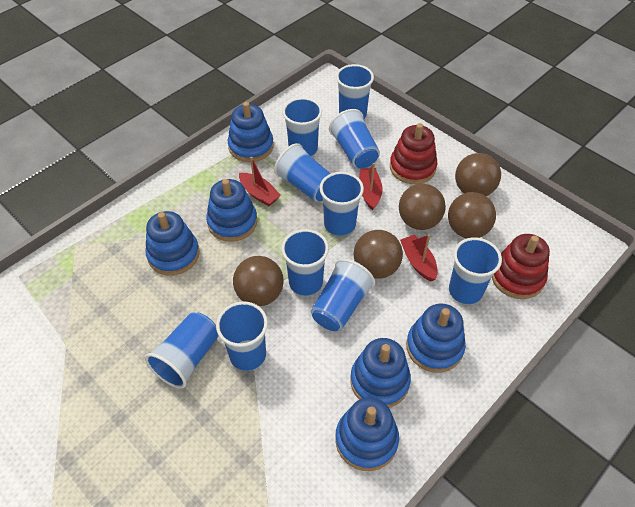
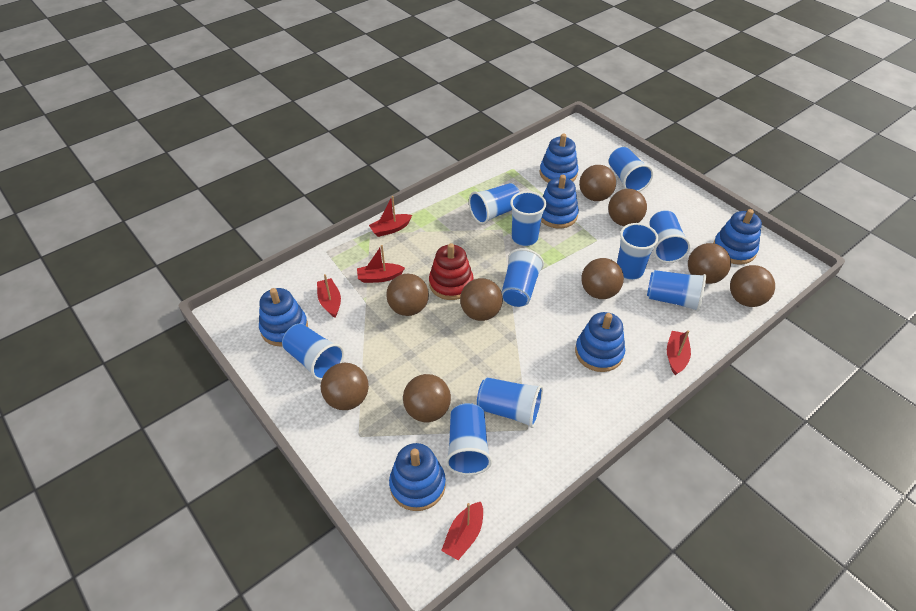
brown ball: 5 -> 9
red boat: 3 -> 5
red stacking toy: 2 -> 1

